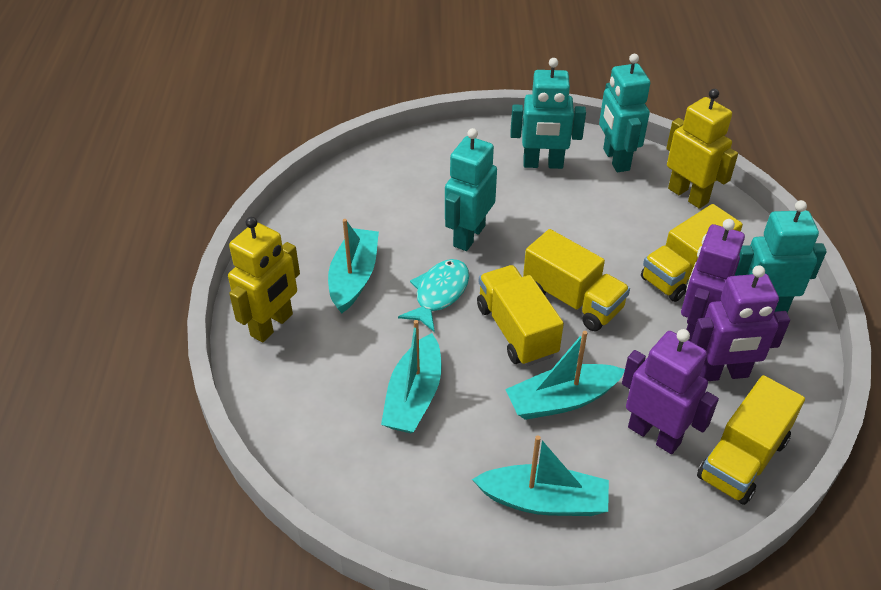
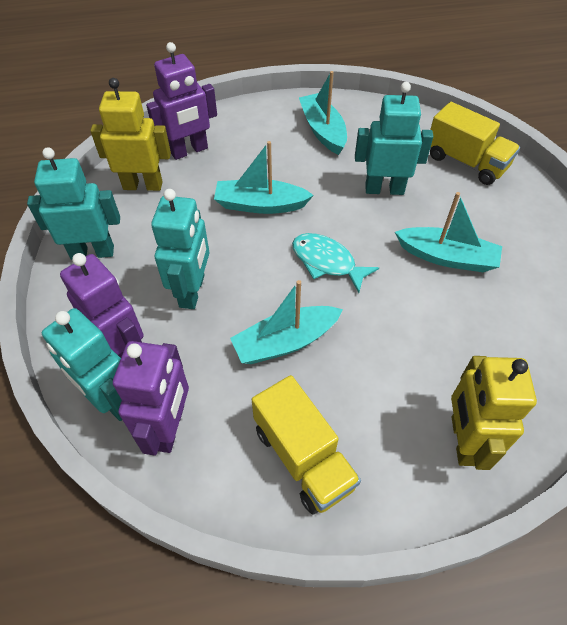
yellow truck: 4 -> 2

